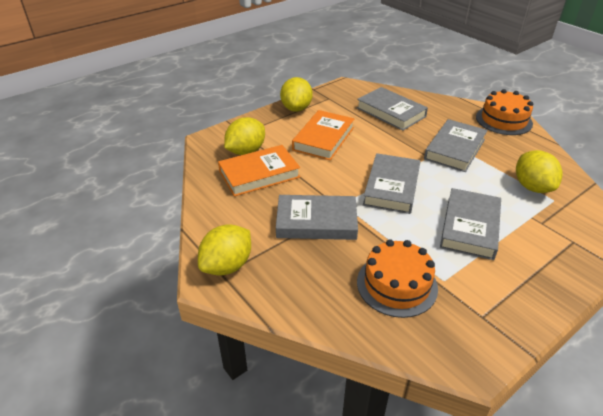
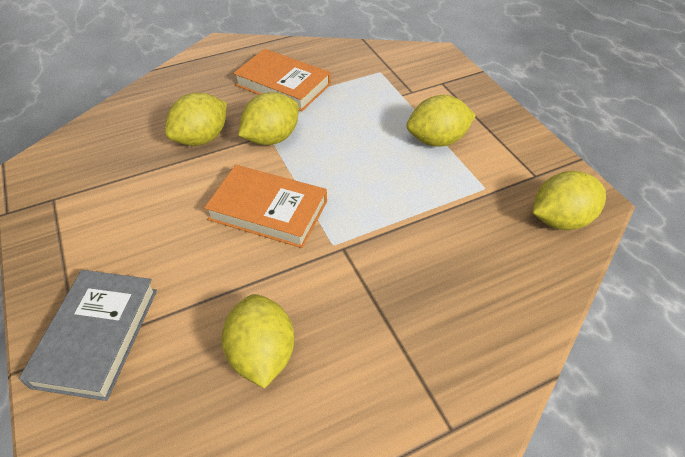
grey book: 5 -> 1
orange cake: 2 -> 0
yellow lemon: 4 -> 5

